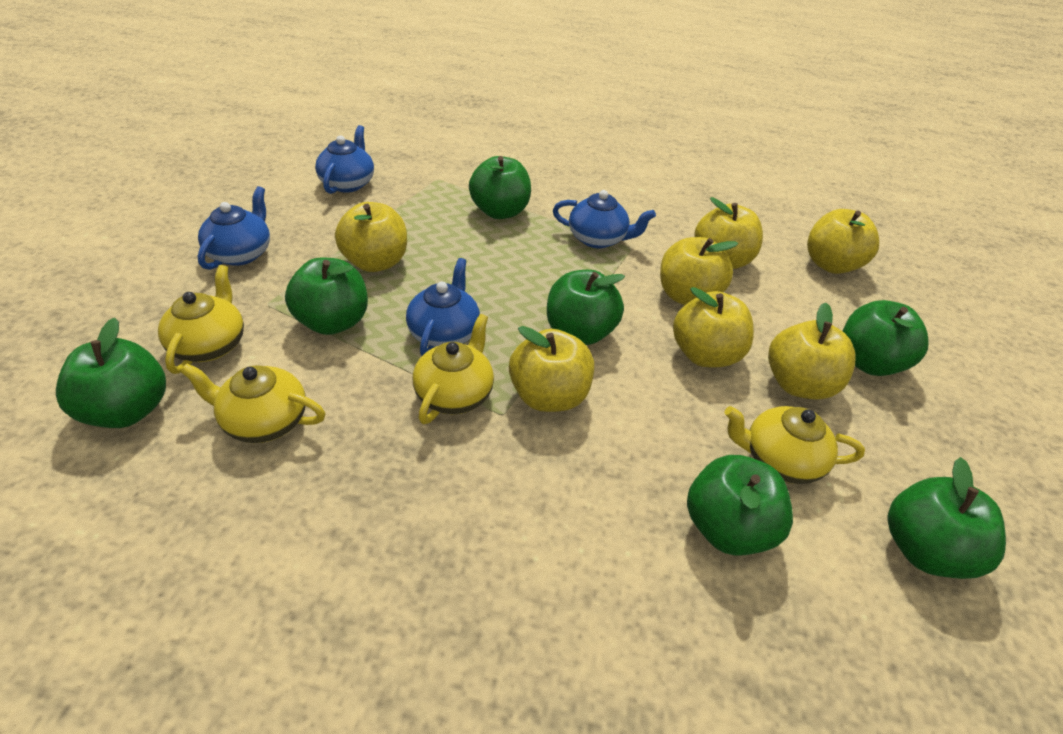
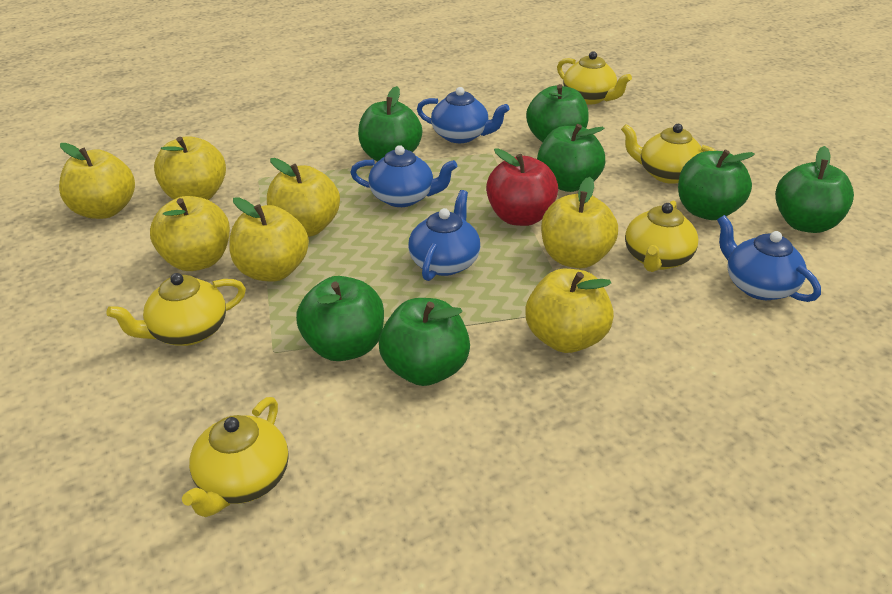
red apple: 0 -> 1
yellow teapot: 4 -> 5

